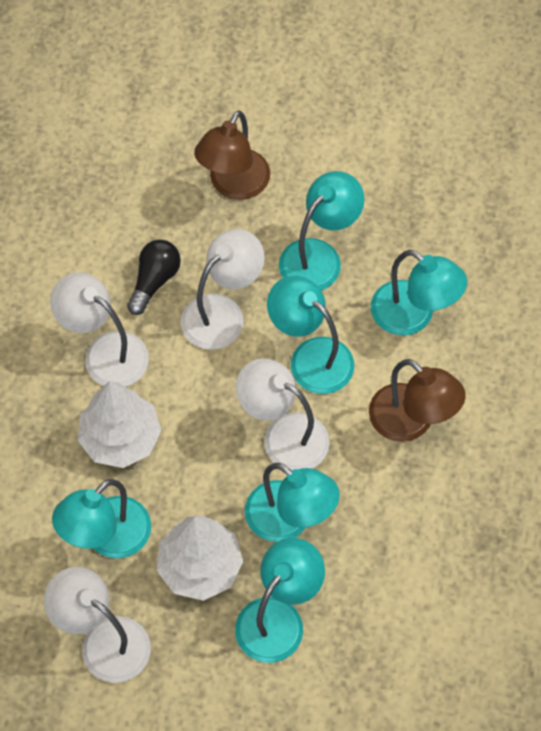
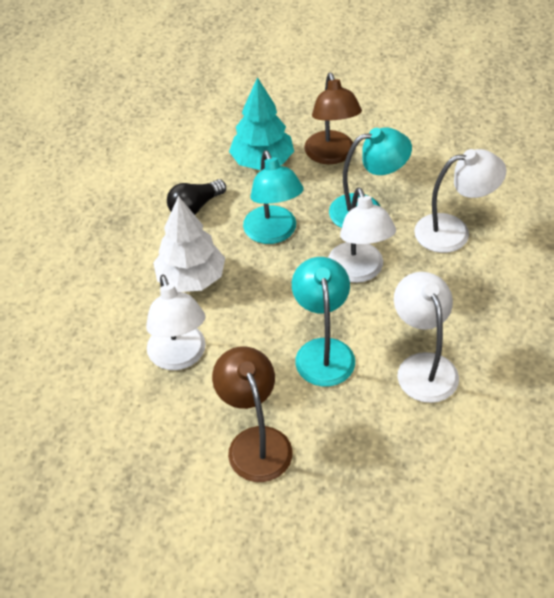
turquoise lamp: 6 -> 3
turquoise tree: 0 -> 1
white tree: 2 -> 1

